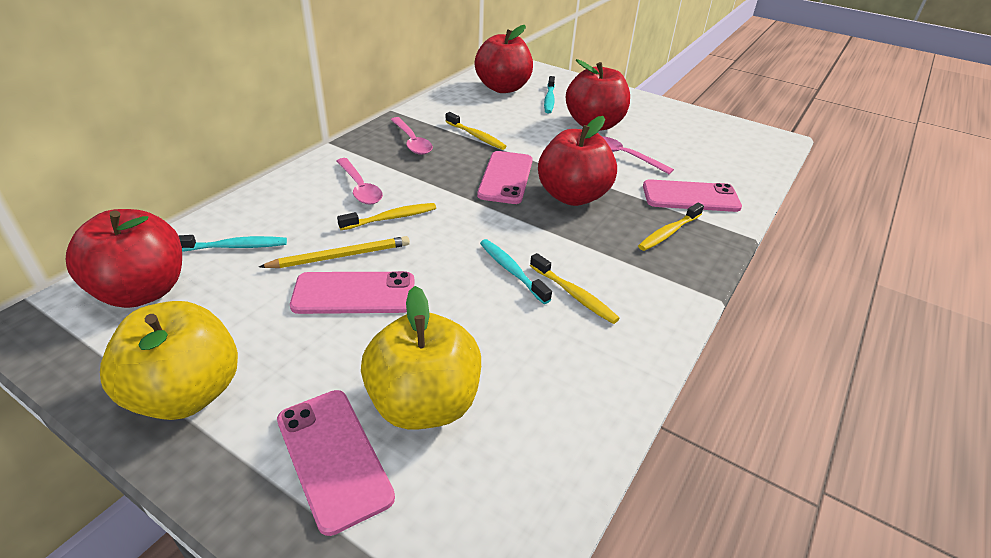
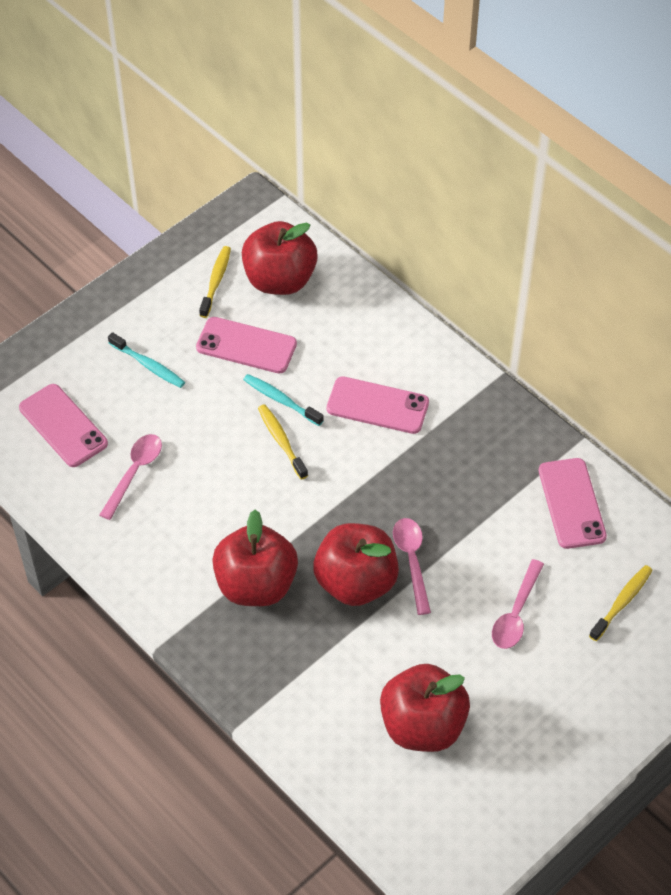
turquoise toothbrush: 3 -> 2
yellow apple: 2 -> 0
yellow pencil: 1 -> 0
yellow toothbrush: 4 -> 3

